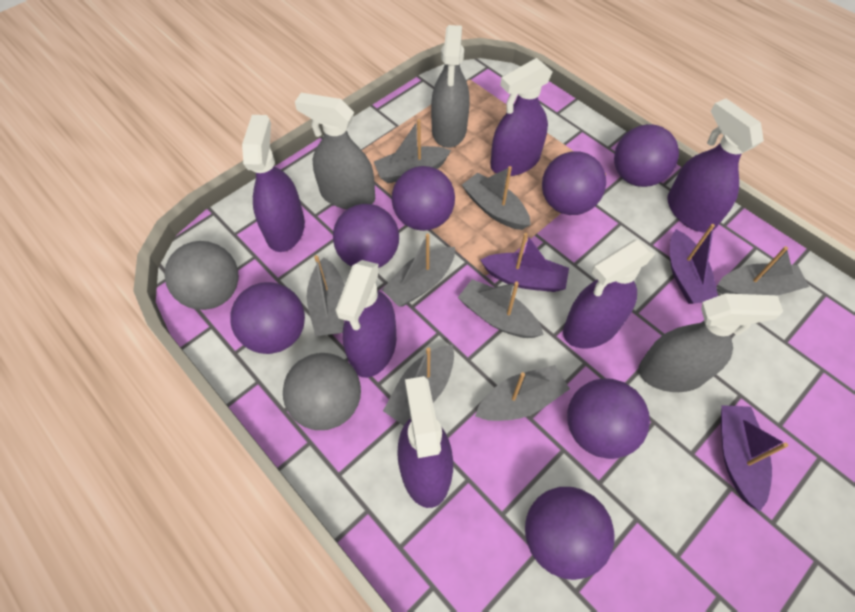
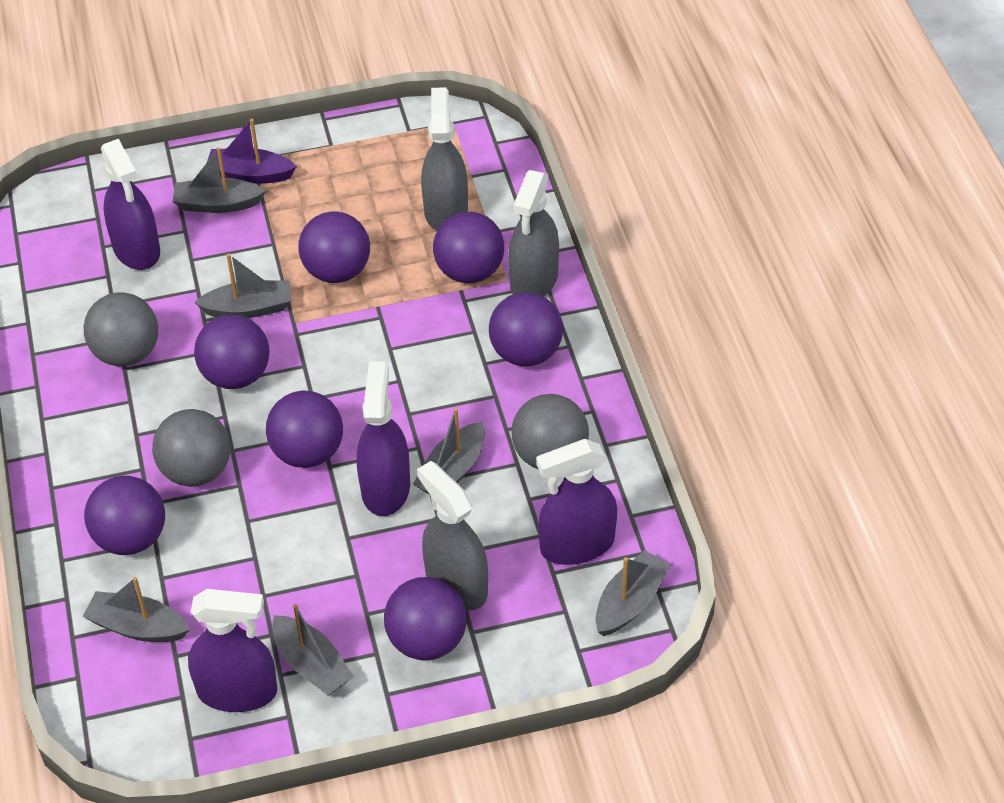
grey ball: 2 -> 3
grey boat: 8 -> 6
purple boat: 3 -> 1
purple spray bottle: 6 -> 4

